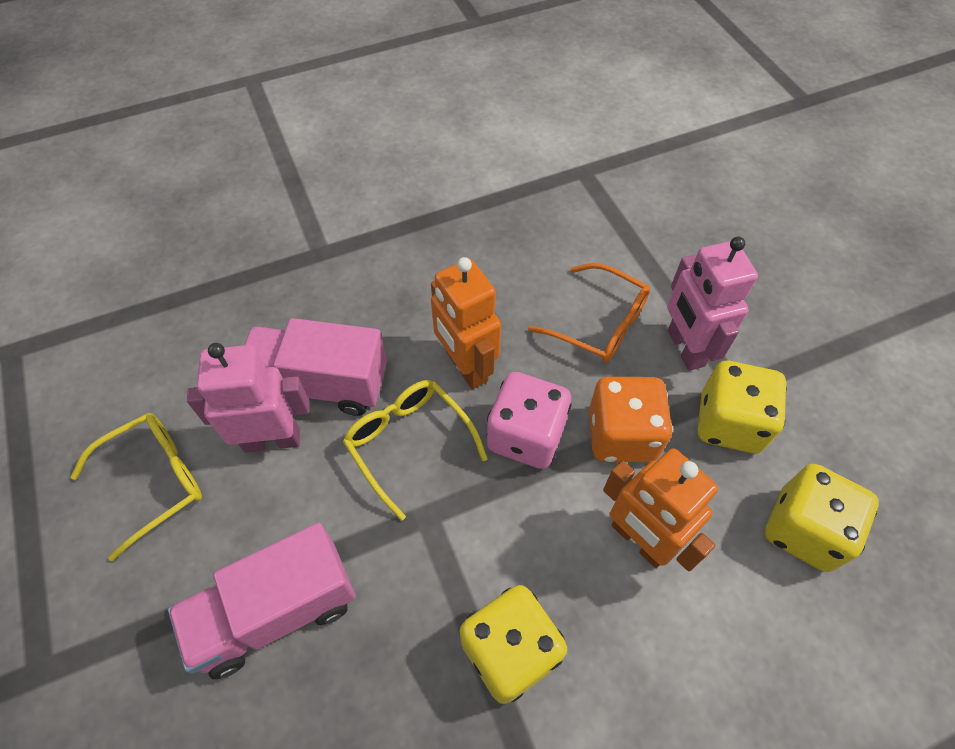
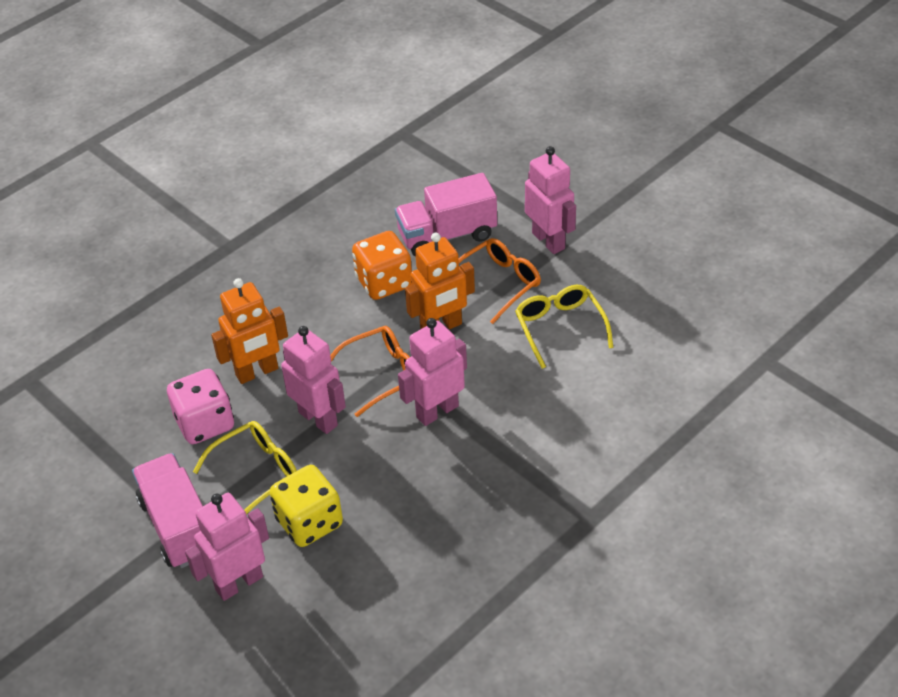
orange glasses: 1 -> 2
pink robot: 2 -> 4
yellow dice: 3 -> 1

